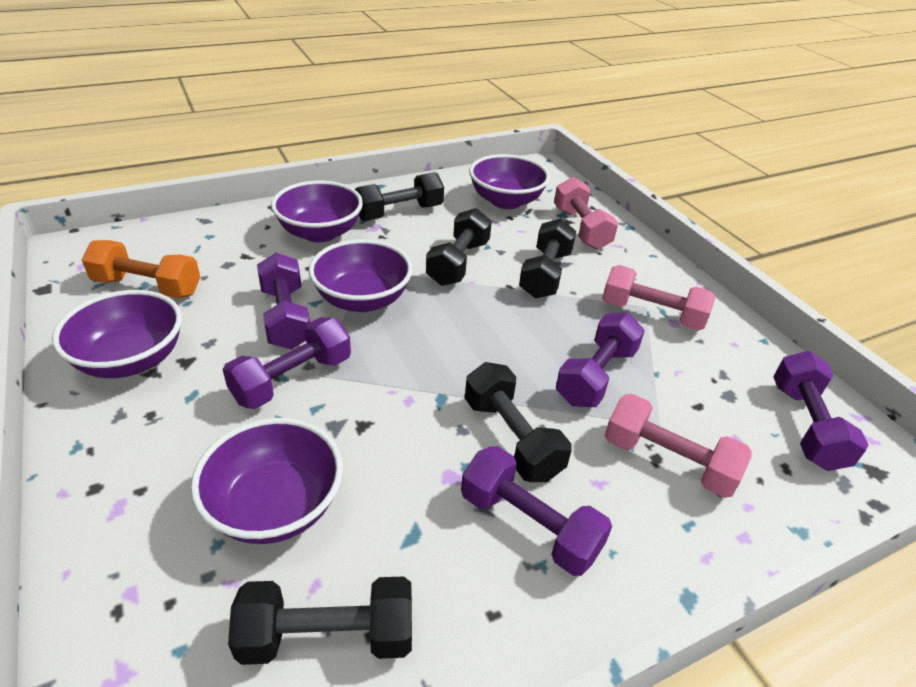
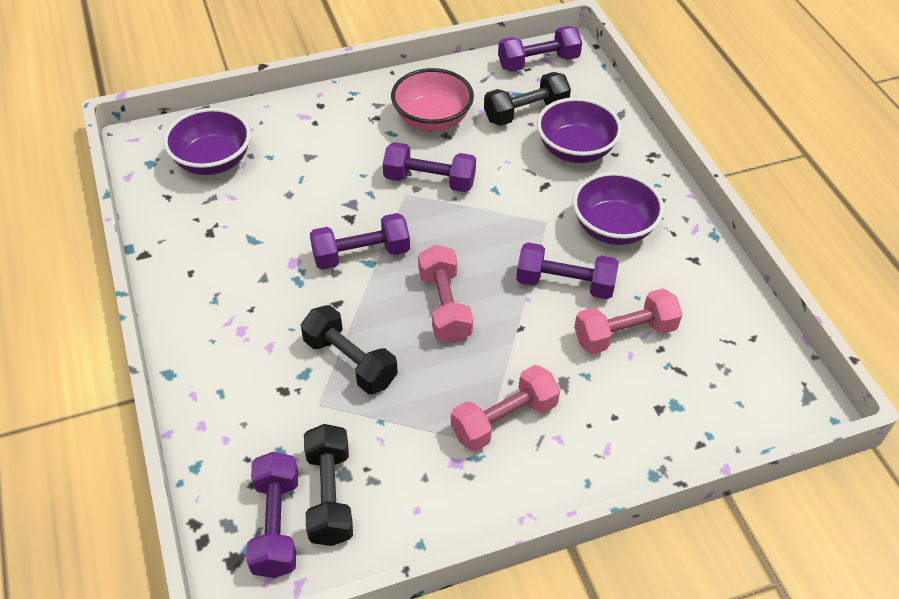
black dumbbell: 5 -> 3
orange dumbbell: 1 -> 0
pink bowl: 0 -> 1
purple bowl: 5 -> 3

